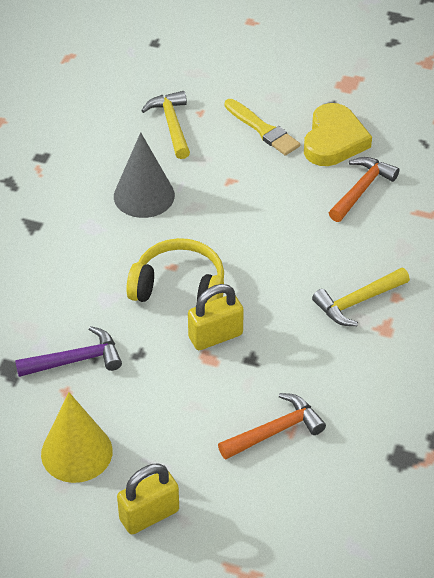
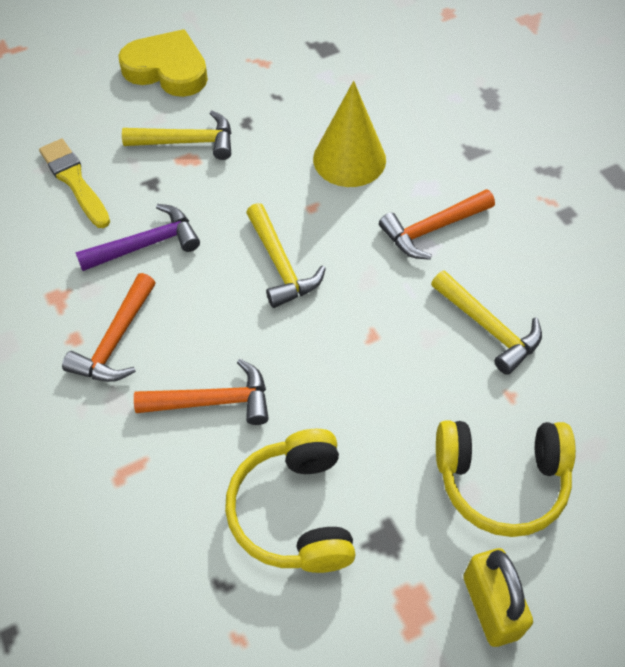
grey cone: 1 -> 0
orange hammer: 2 -> 3
yellow hammer: 2 -> 3
yellow headphones: 1 -> 2
yellow padlock: 2 -> 1

